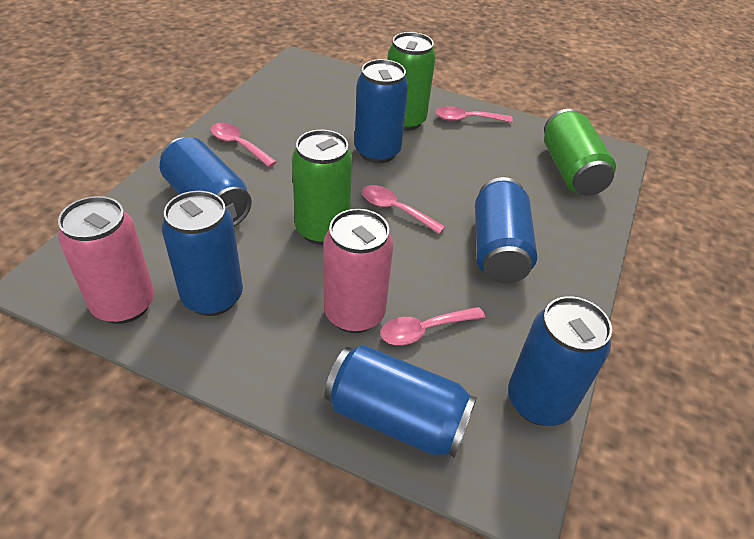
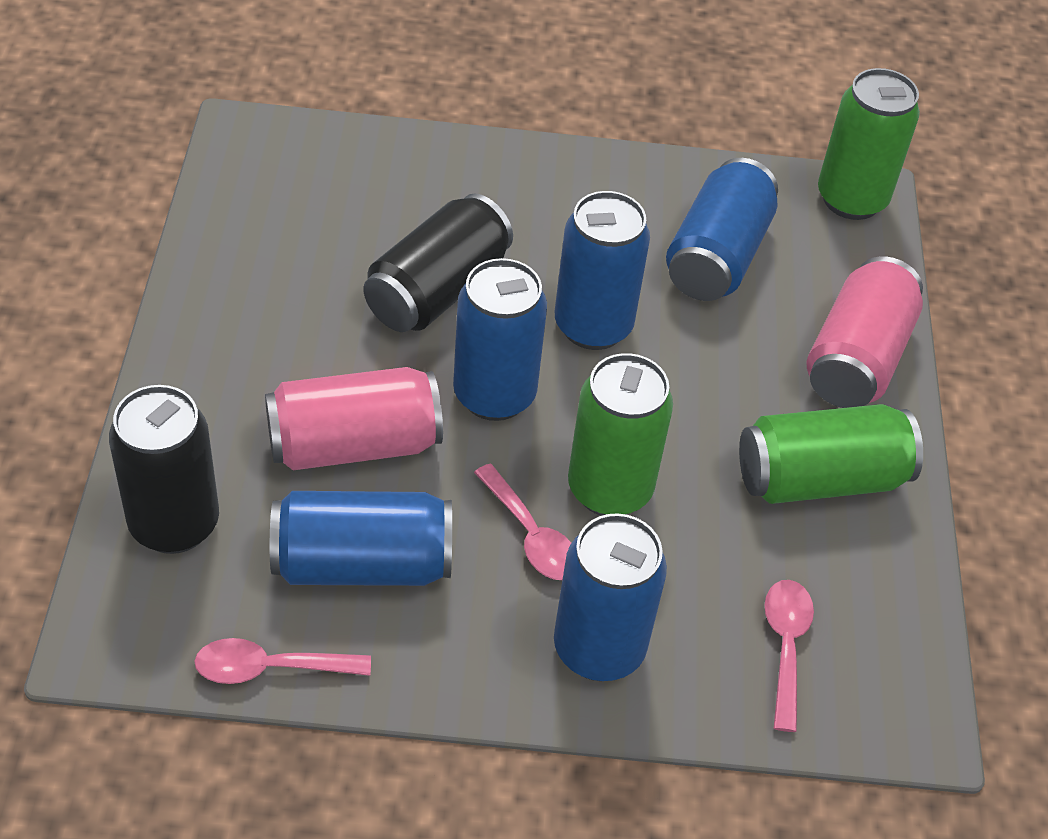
black can: 0 -> 2
blue can: 6 -> 5
pink spoon: 4 -> 3

